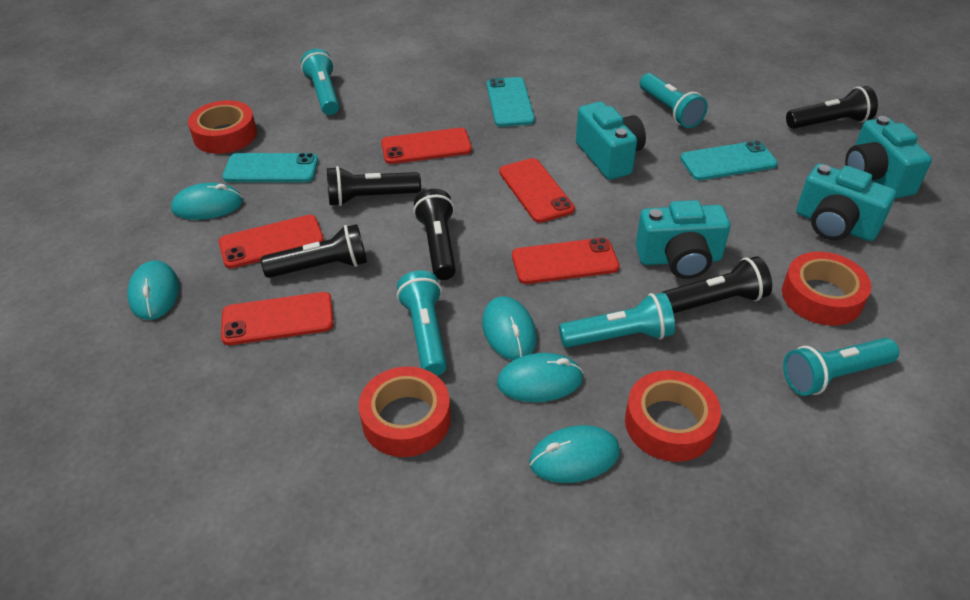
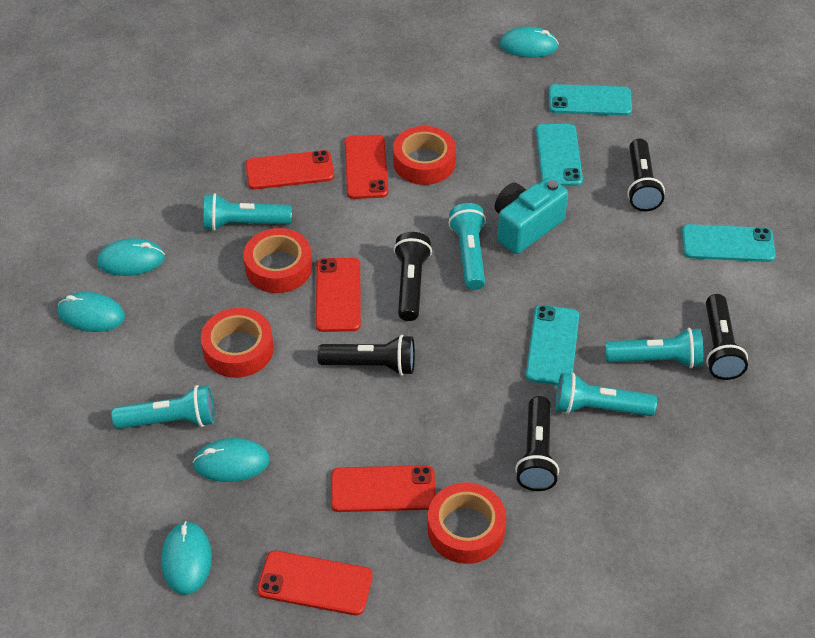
turquoise camera: 4 -> 1
turquoise phone: 3 -> 4

